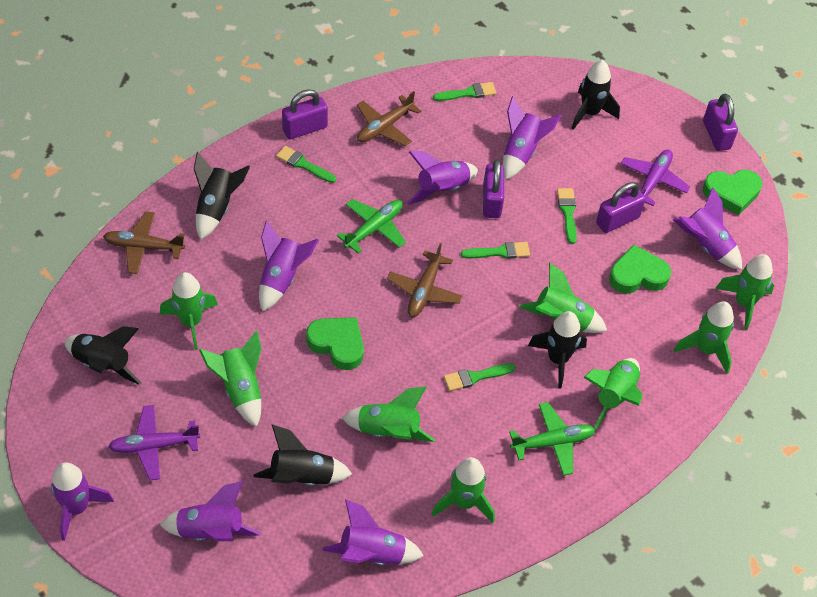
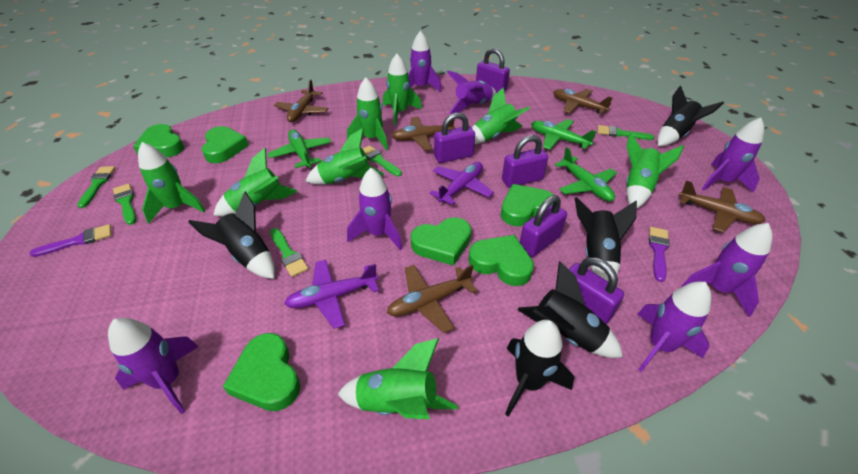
brown plane: 3 -> 5
green heart: 3 -> 6
green plane: 2 -> 3
purple brush: 0 -> 2
purple padlock: 4 -> 5

